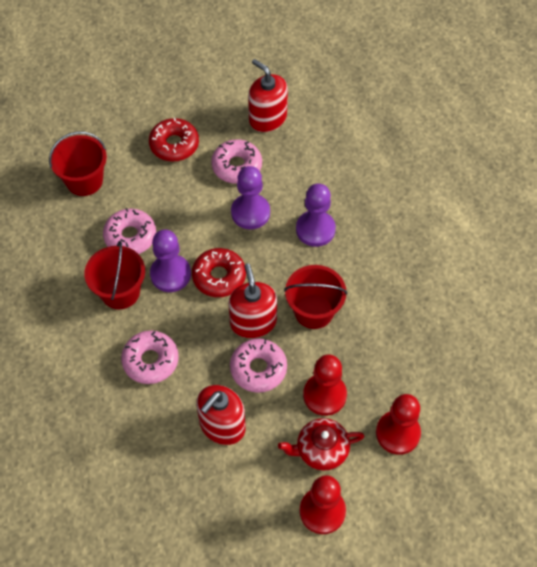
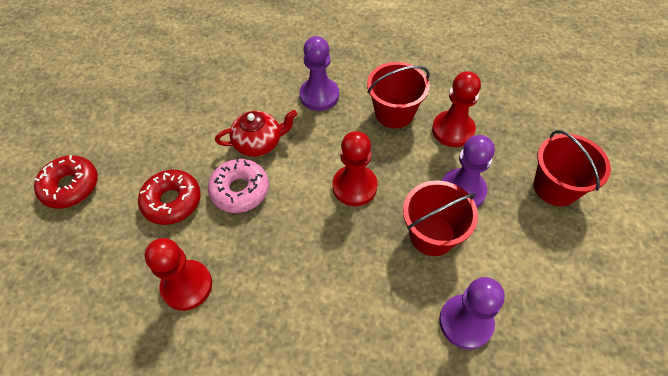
pink donut: 4 -> 1
red soap dispenser: 3 -> 0

